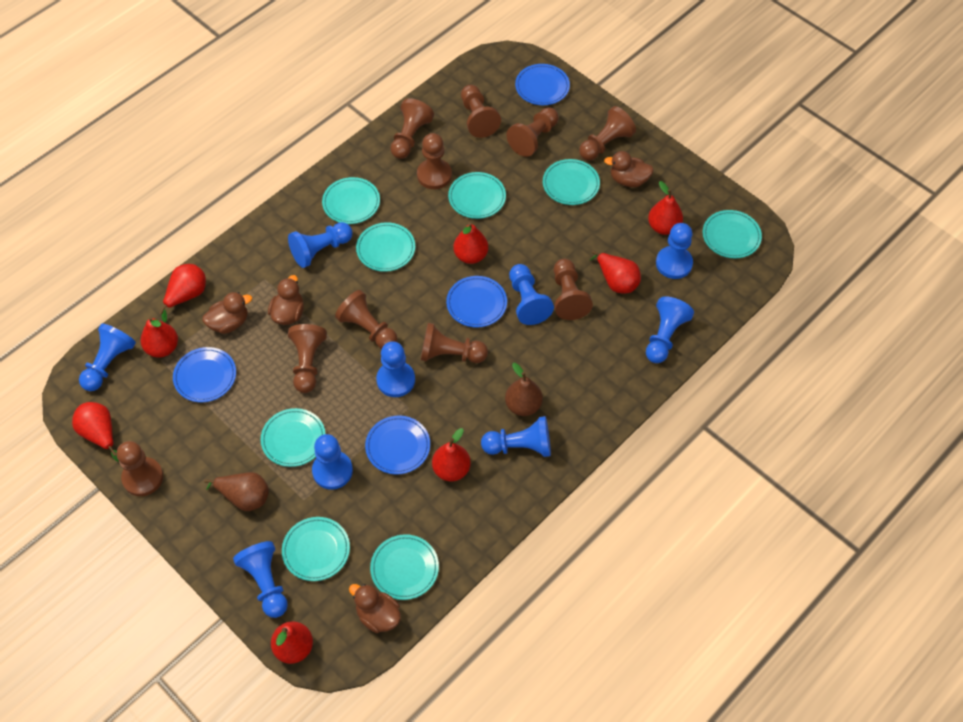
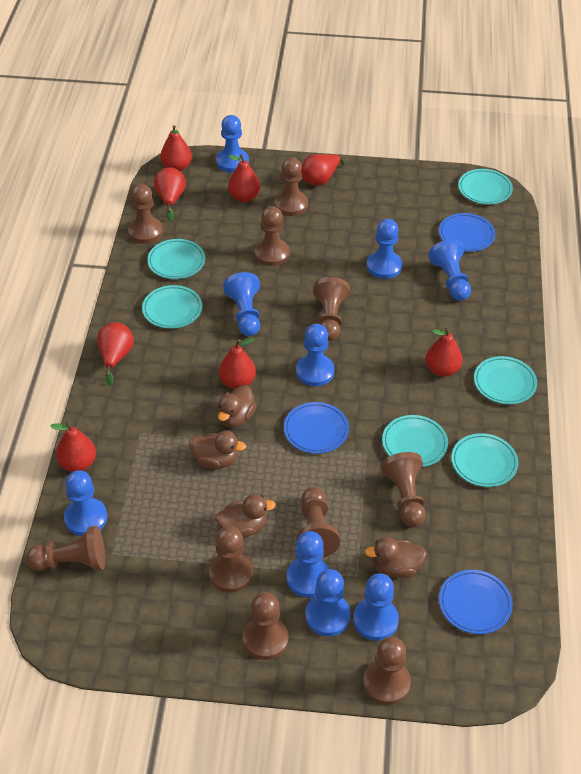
blue plate: 4 -> 3
brown pear: 2 -> 0
turquoise plate: 8 -> 6

